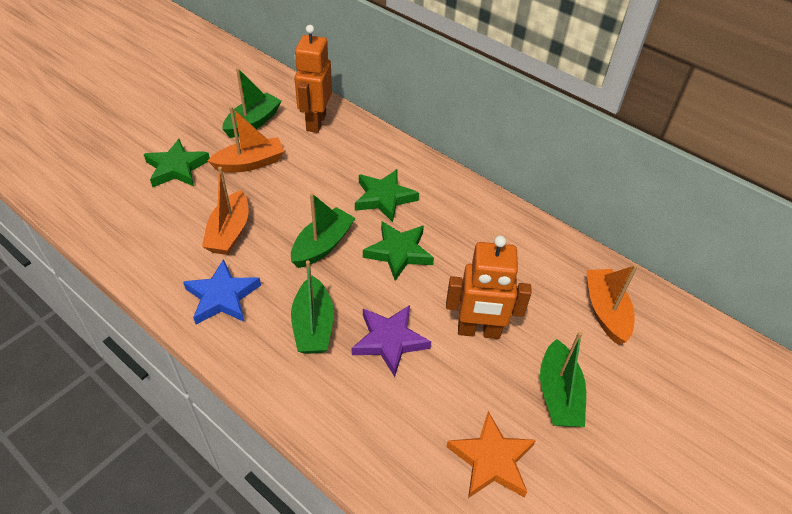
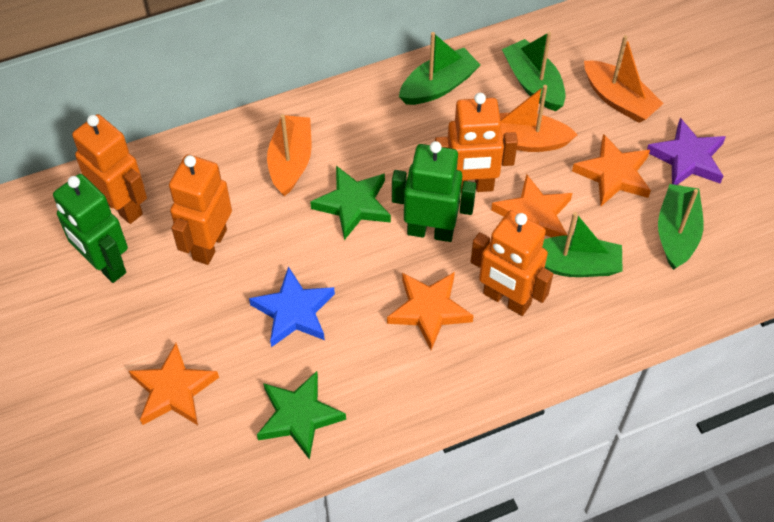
green robot: 0 -> 2
green star: 3 -> 2
orange robot: 2 -> 4
orange star: 1 -> 4

